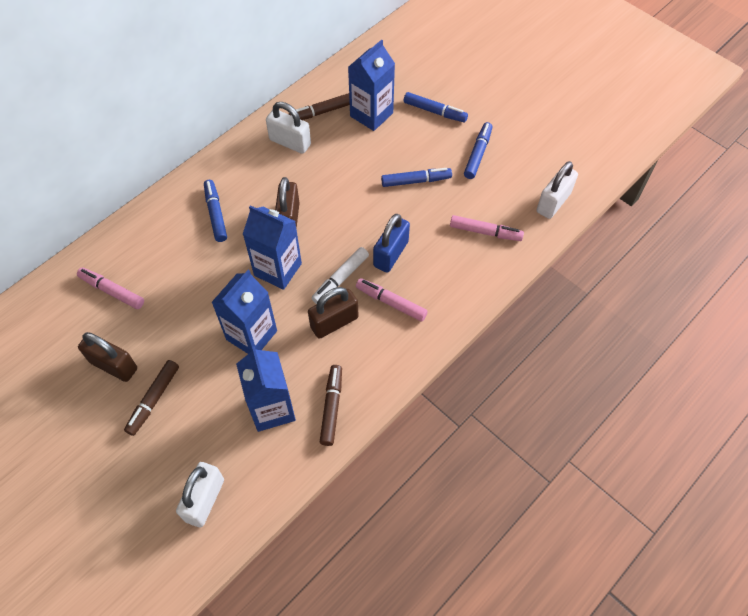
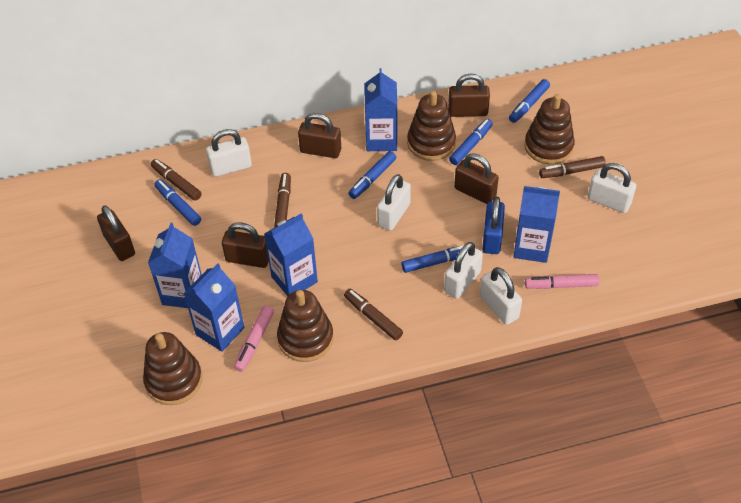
blue carton: 4 -> 5
blue marker: 4 -> 5
brown marker: 3 -> 4
brown padlock: 3 -> 5
brown stacking toy: 0 -> 4
pink marker: 3 -> 2
white marker: 1 -> 0
white padlock: 3 -> 5

